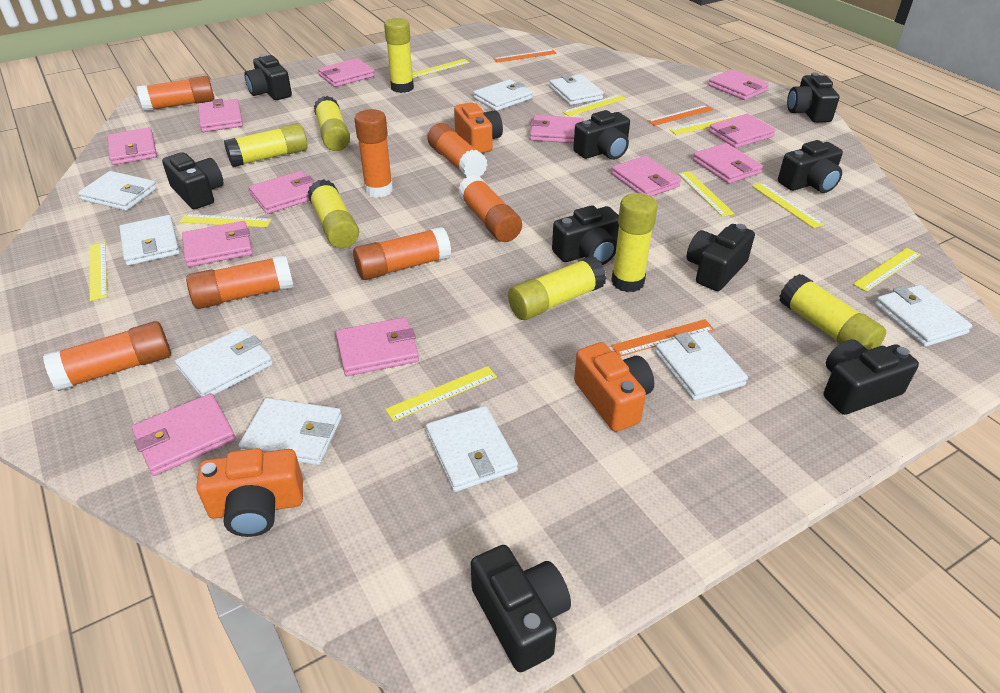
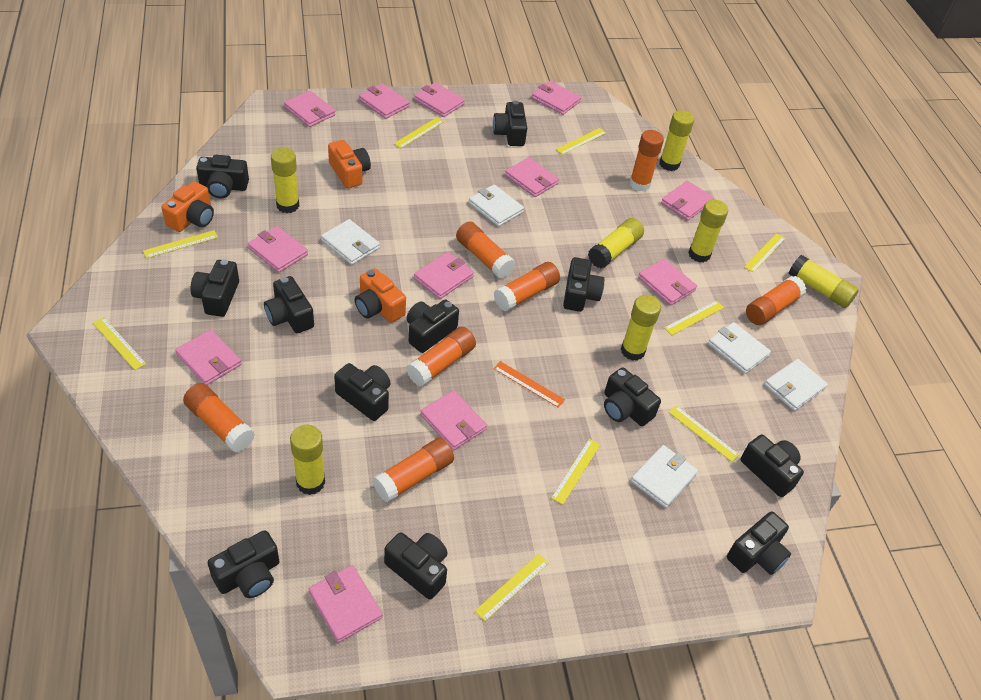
black camera: 9 -> 12
orange ruler: 3 -> 1
white wallet: 9 -> 5

